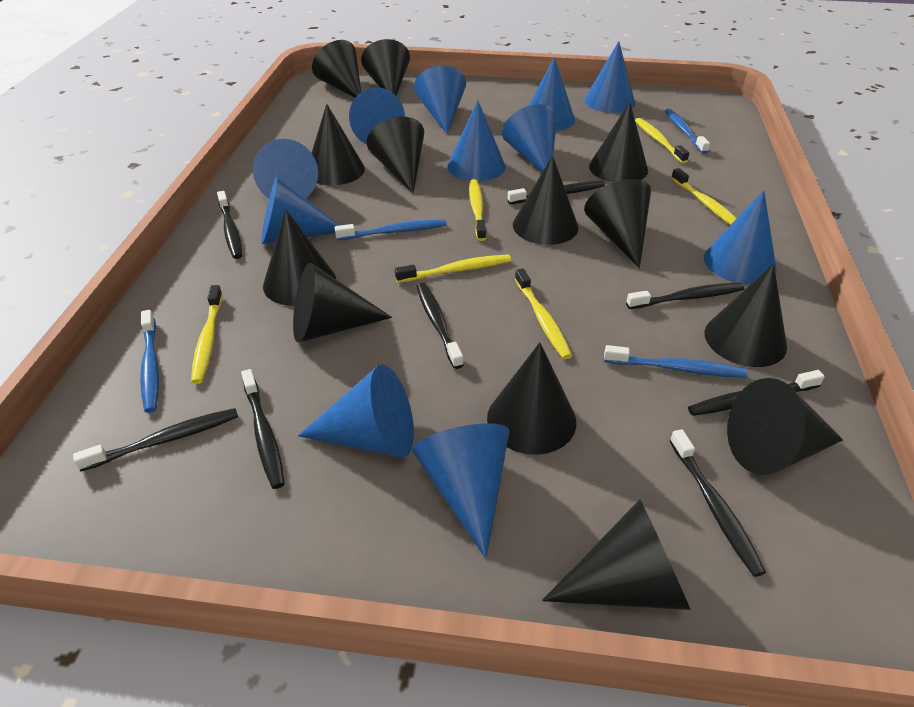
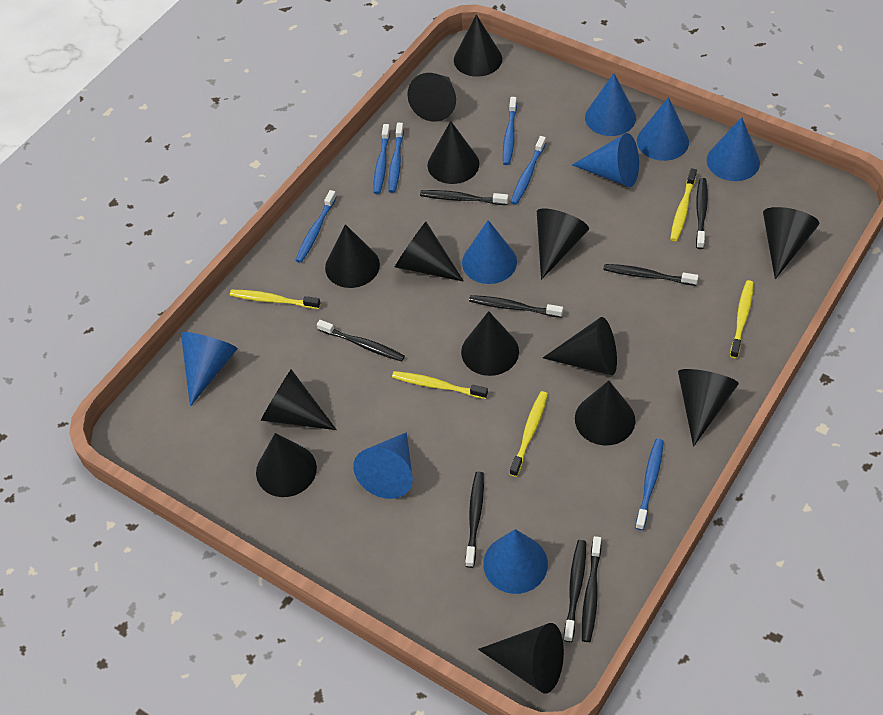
black cone: 13 -> 14
blue cone: 11 -> 8
blue toothbrush: 4 -> 6
yellow toothbrush: 6 -> 5

